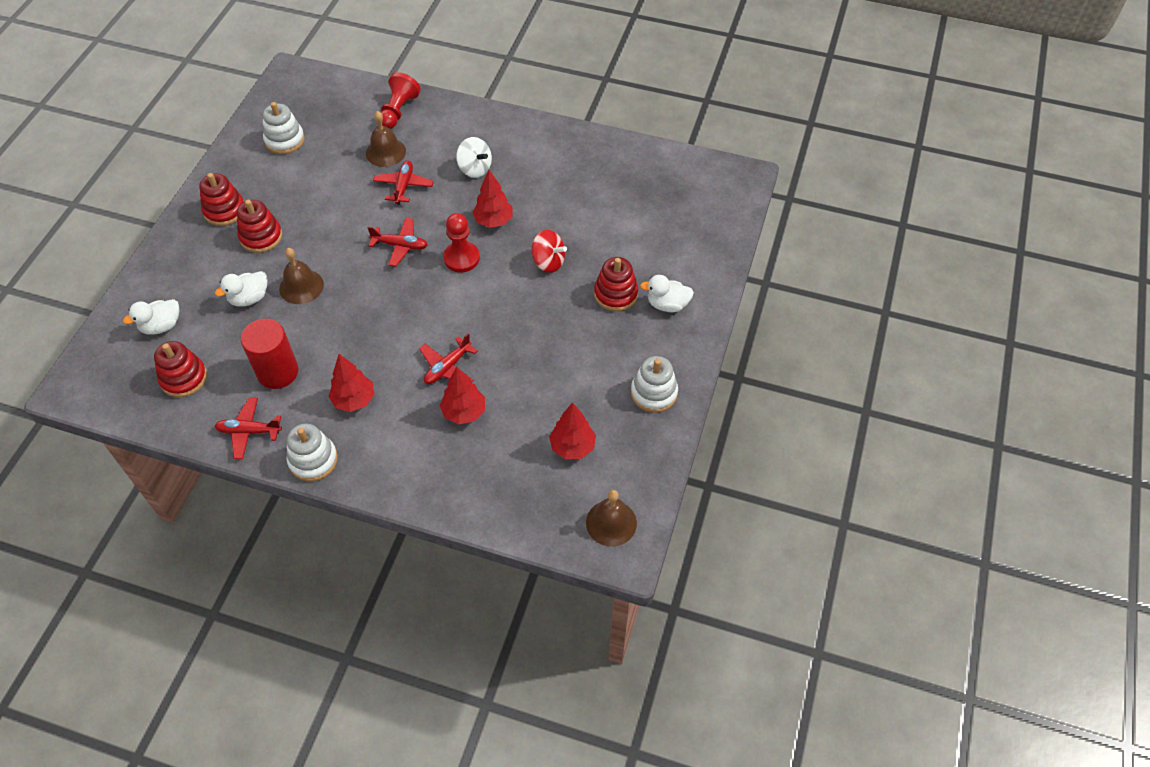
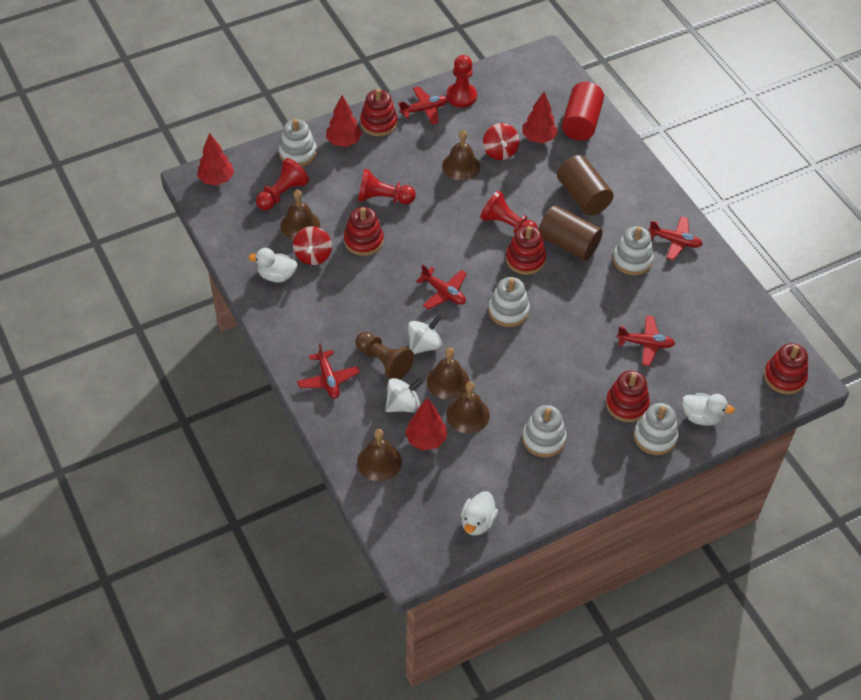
brown bell: 3 -> 5
brown cylinder: 0 -> 2
brown pawn: 0 -> 1
red pawn: 2 -> 4
red plane: 4 -> 5
red spinning top: 1 -> 2
red stacking toy: 4 -> 5
white spinning top: 1 -> 2
white stacking toy: 3 -> 5

